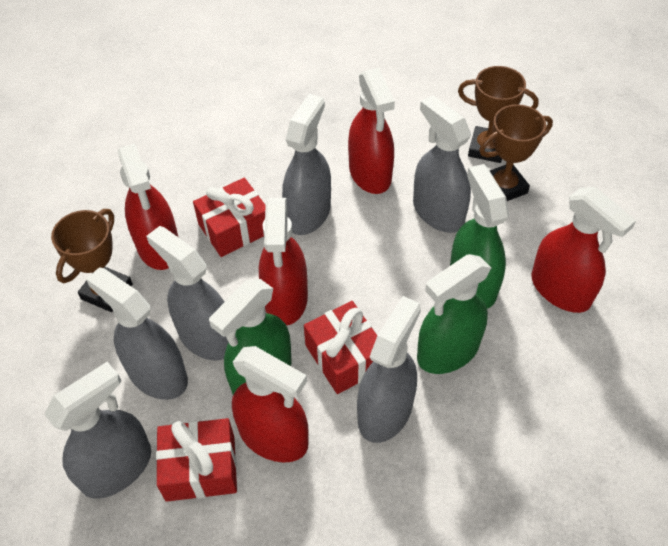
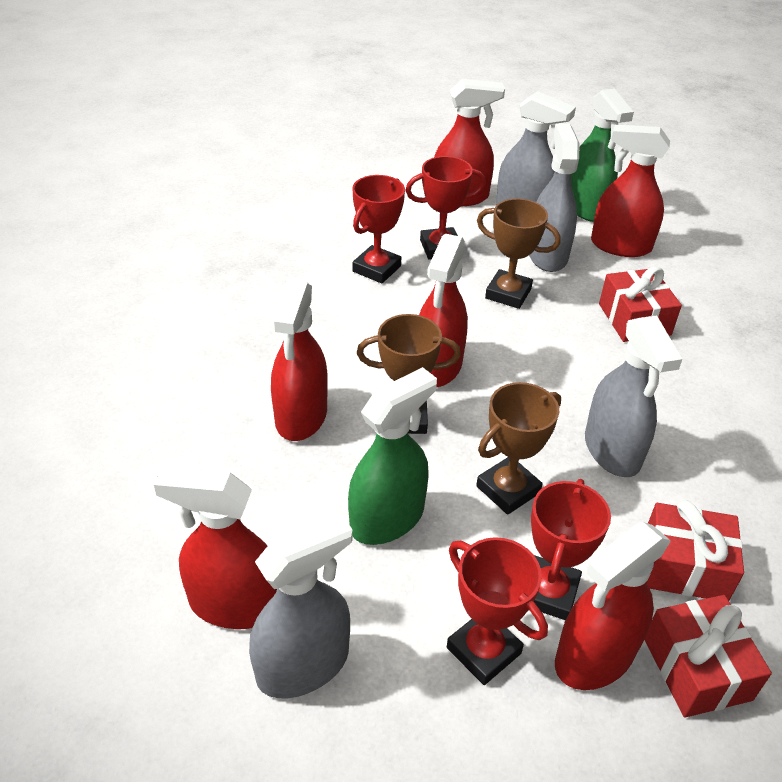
green spray bottle: 3 -> 2
grey spray bottle: 6 -> 4
red spray bottle: 5 -> 6
red trophy: 0 -> 4

